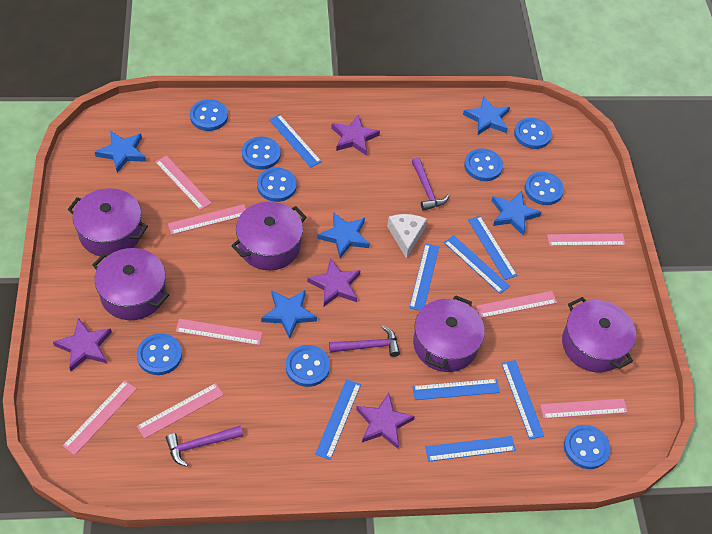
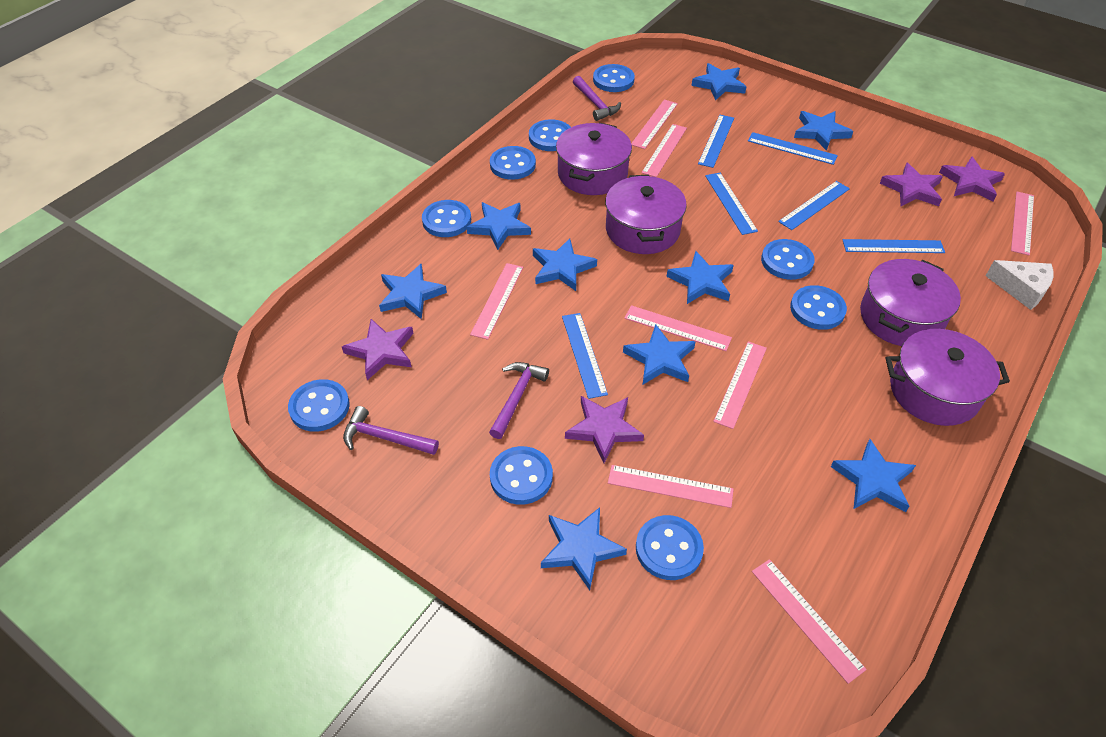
blue ruler: 8 -> 6
blue star: 5 -> 9
purple pot: 5 -> 4

